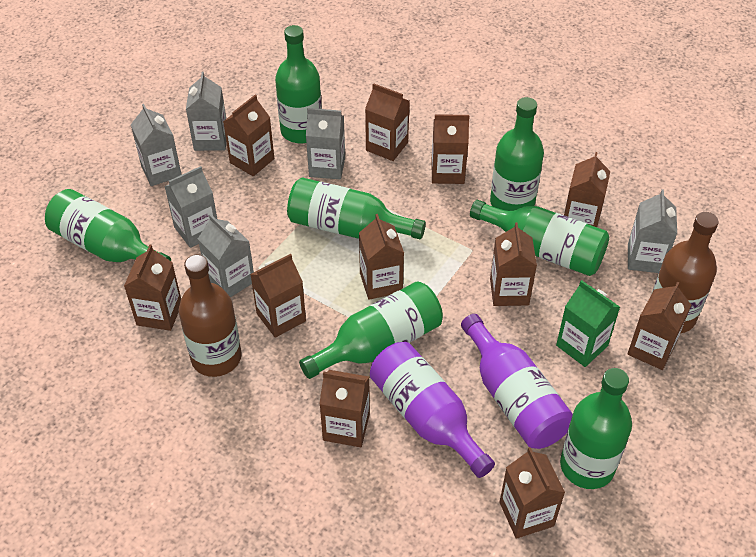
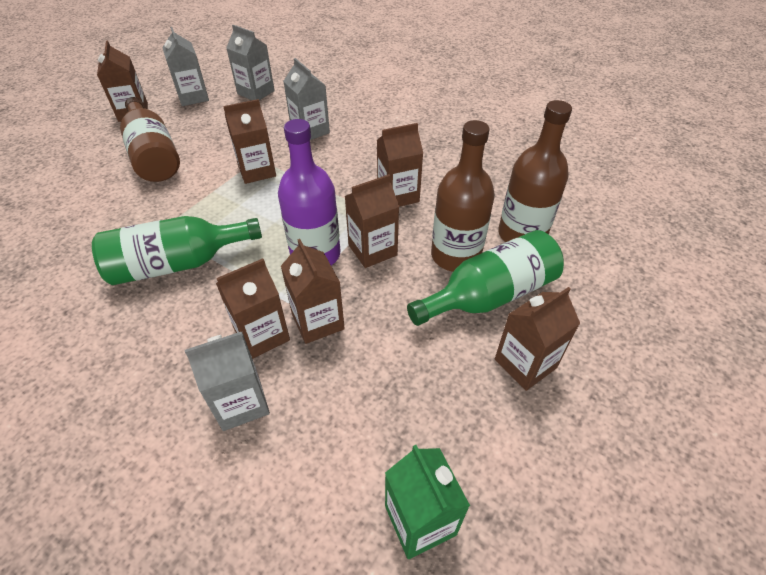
brown bottle: 2 -> 3
brown carton: 11 -> 7
green bottle: 7 -> 2
grey carton: 6 -> 4
purple bottle: 2 -> 1

